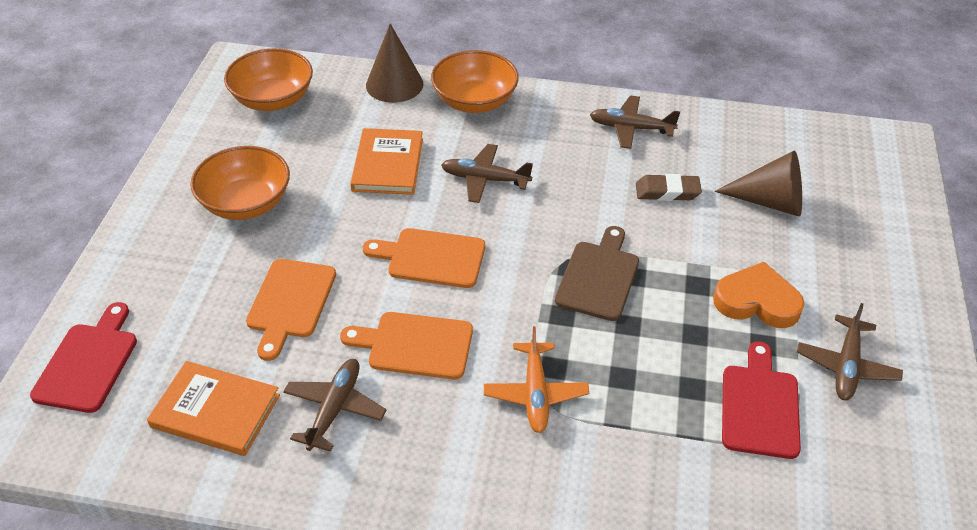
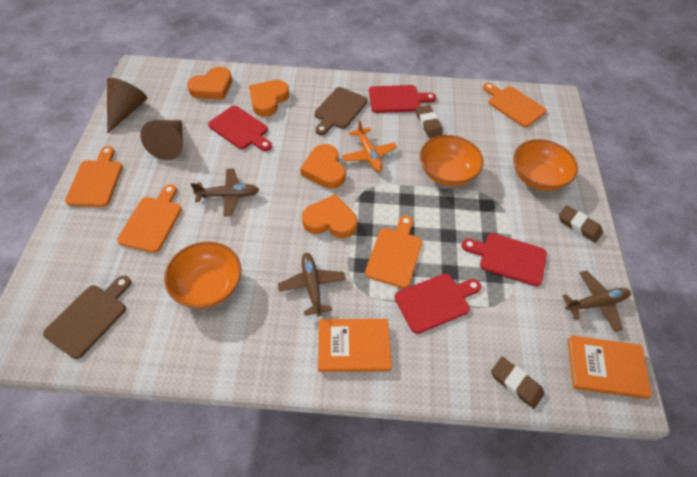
brown cutting board: 1 -> 2
brown eraser: 1 -> 3
brown plane: 4 -> 3
orange cutting board: 3 -> 4
orange heart: 1 -> 4
red cutting board: 2 -> 4

